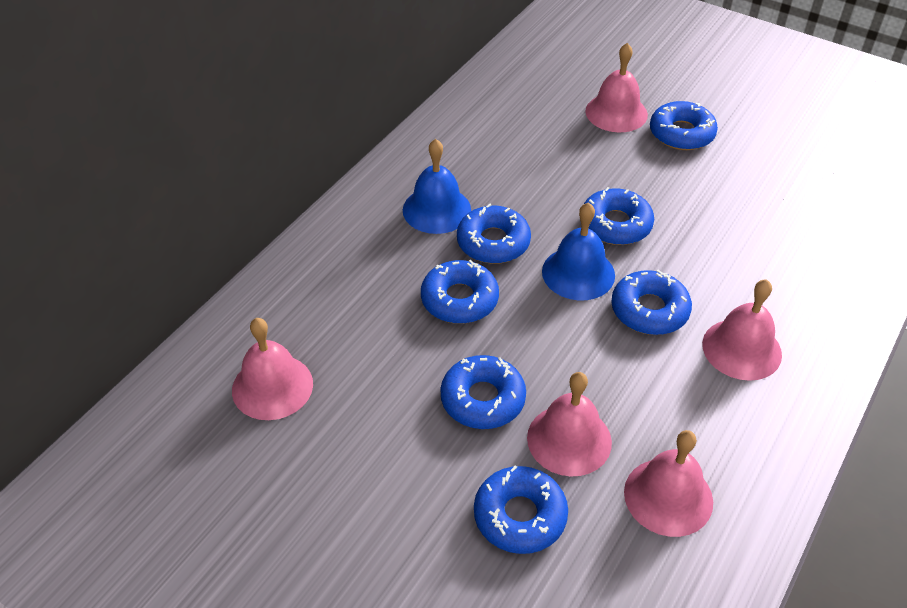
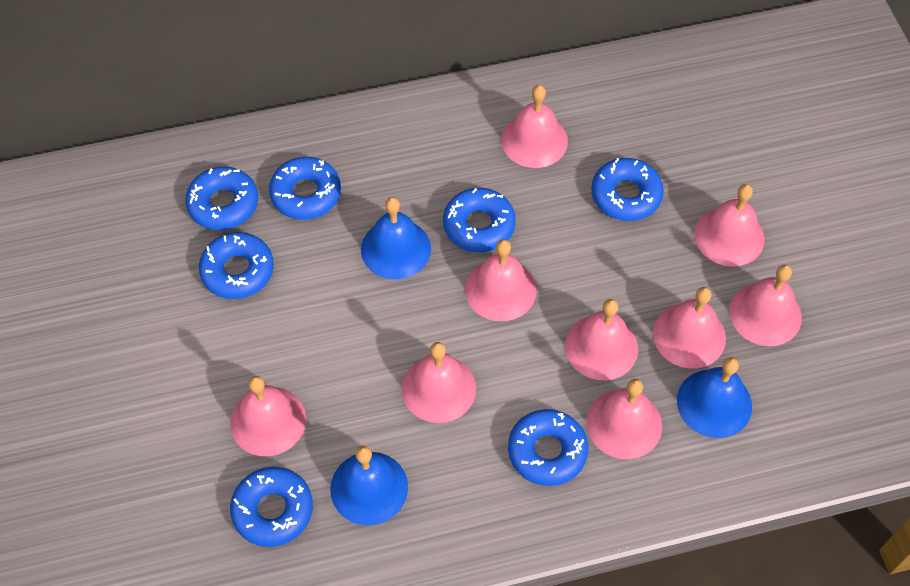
blue bell: 2 -> 3
pink bell: 5 -> 9

